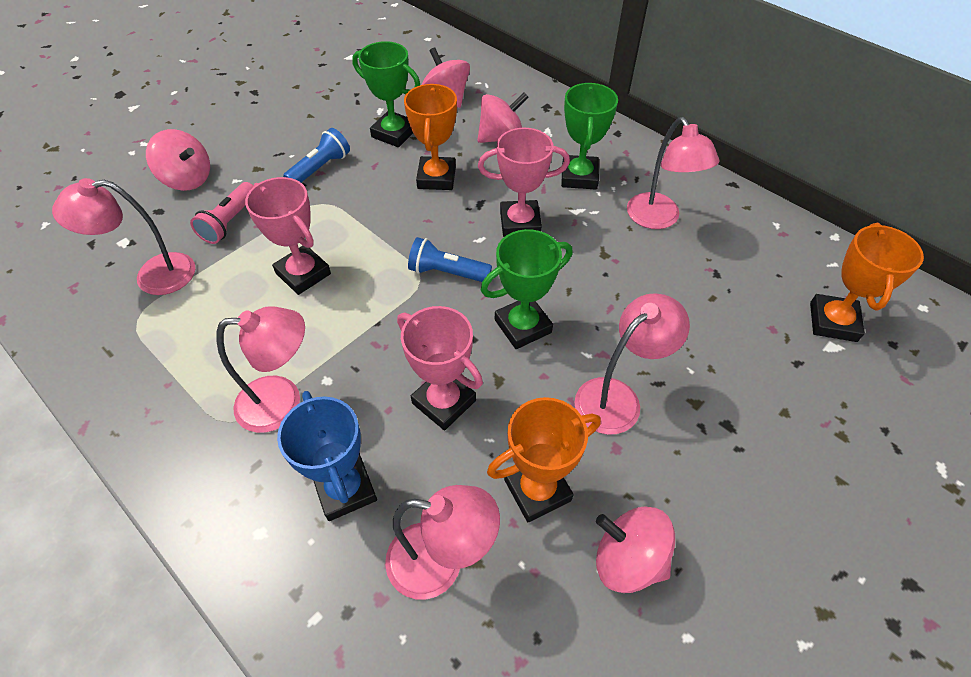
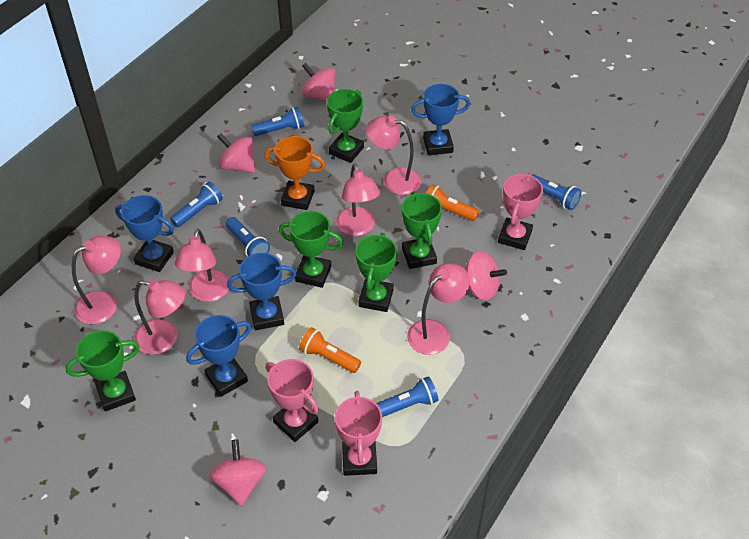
blue flashlight: 2 -> 5
blue trophy: 1 -> 4
green trophy: 3 -> 5
orange flashlight: 0 -> 2
orange trophy: 3 -> 1
pink flashlight: 1 -> 0
pink lamp: 5 -> 6

